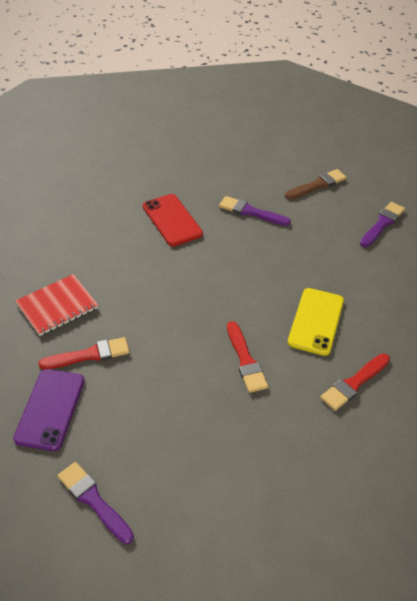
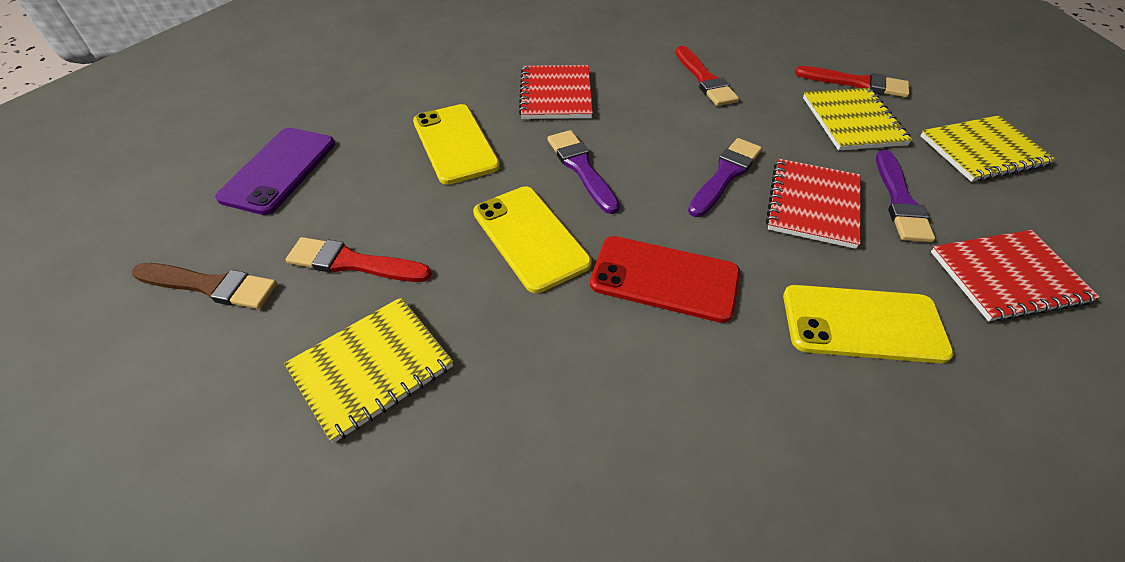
red notebook: 1 -> 3
yellow notebook: 0 -> 3
yellow phone: 1 -> 3

